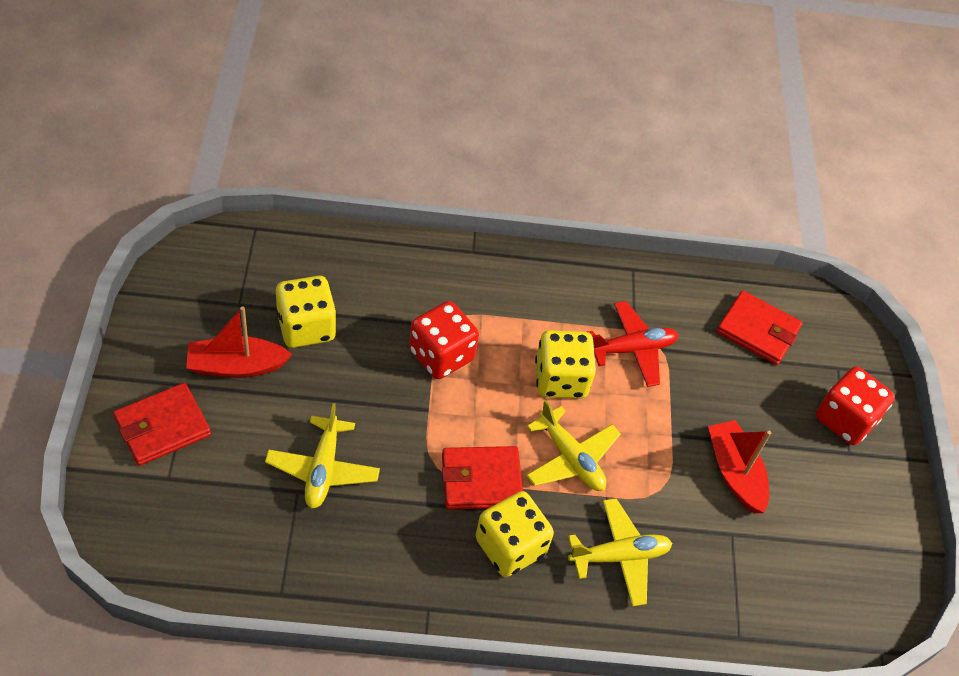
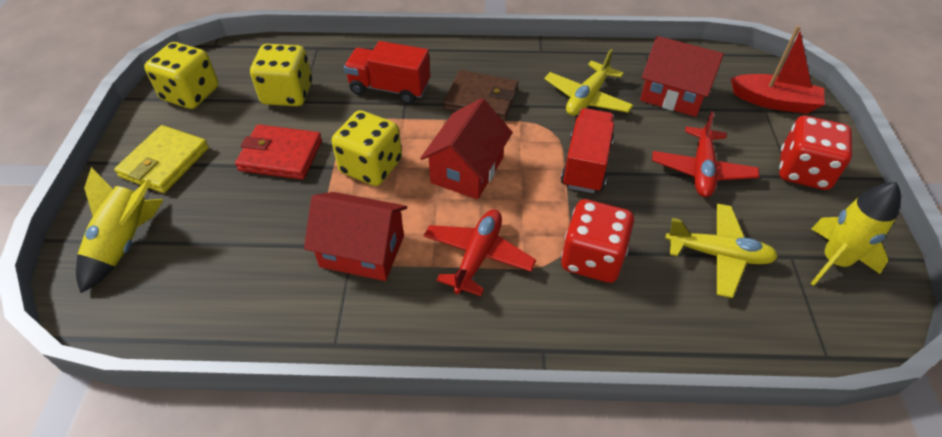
brown wallet: 0 -> 1
red boat: 2 -> 1
red house: 0 -> 3
red plane: 1 -> 2
red truck: 0 -> 2
red wallet: 3 -> 1
yellow plane: 3 -> 2
yellow rocket: 0 -> 2
yellow wallet: 0 -> 1

